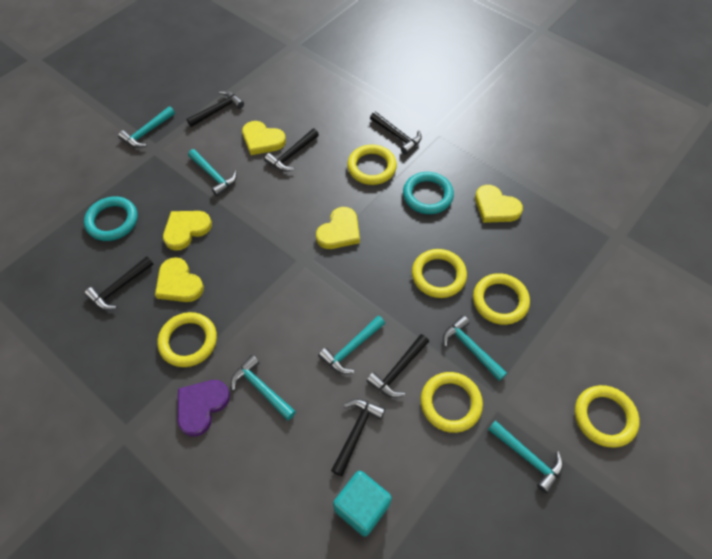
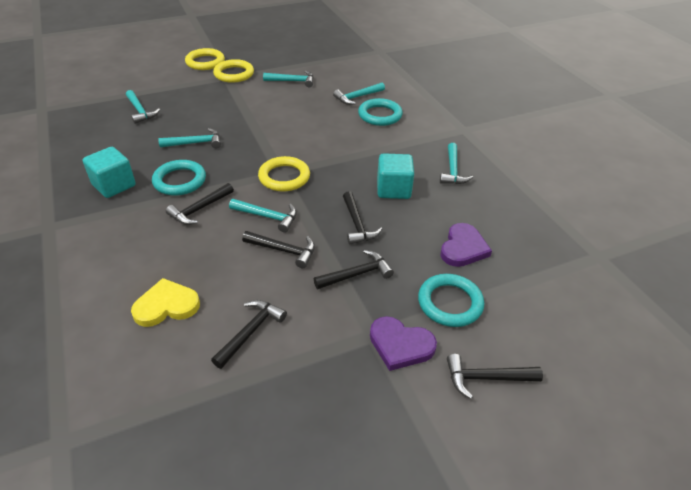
purple heart: 1 -> 2
turquoise cube: 1 -> 2
turquoise ring: 2 -> 3
yellow heart: 5 -> 1
yellow ring: 6 -> 3

